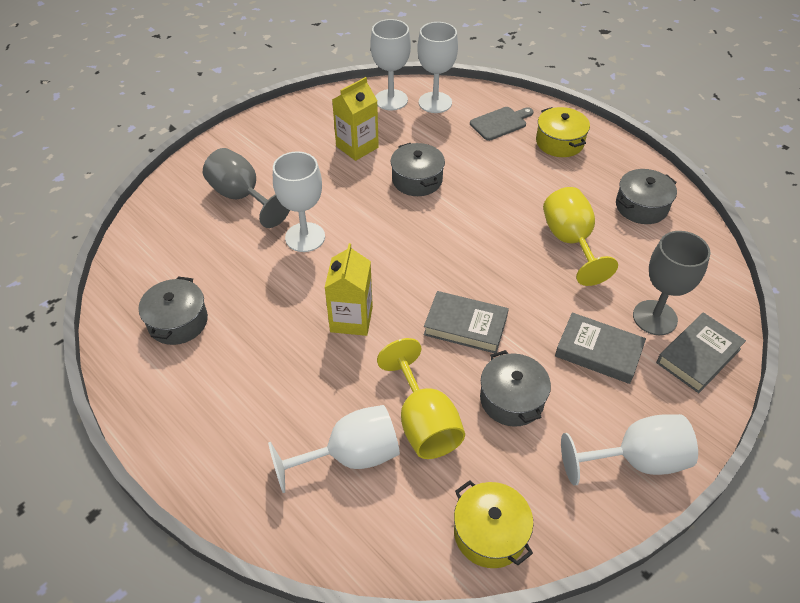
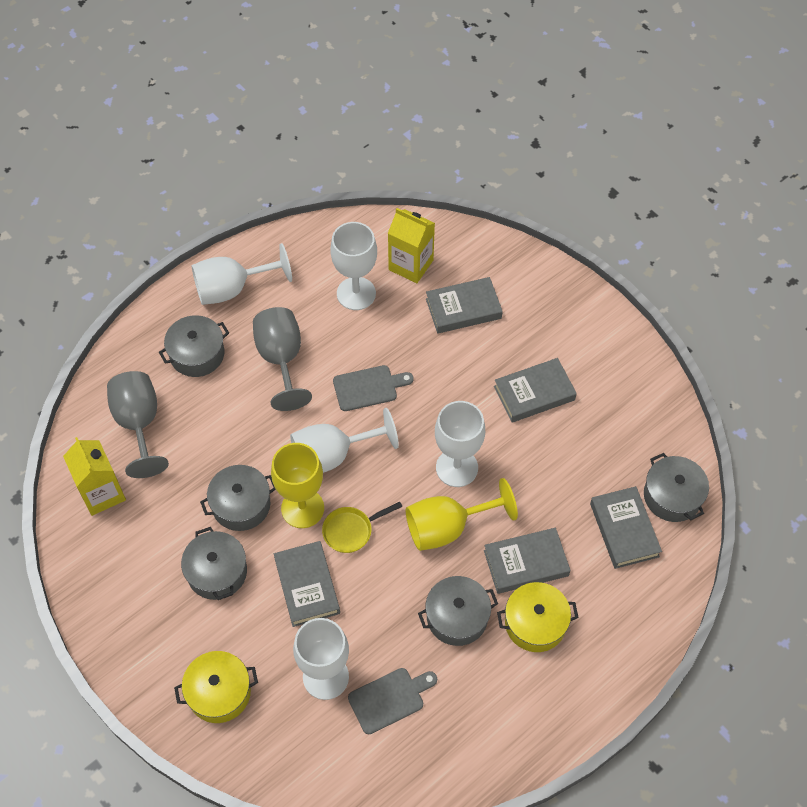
grey book: 3 -> 5
grey cutting board: 1 -> 2
grey pot: 4 -> 5
yellow pan: 0 -> 1

